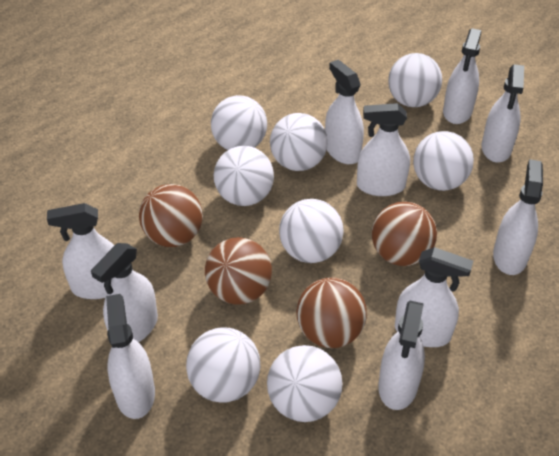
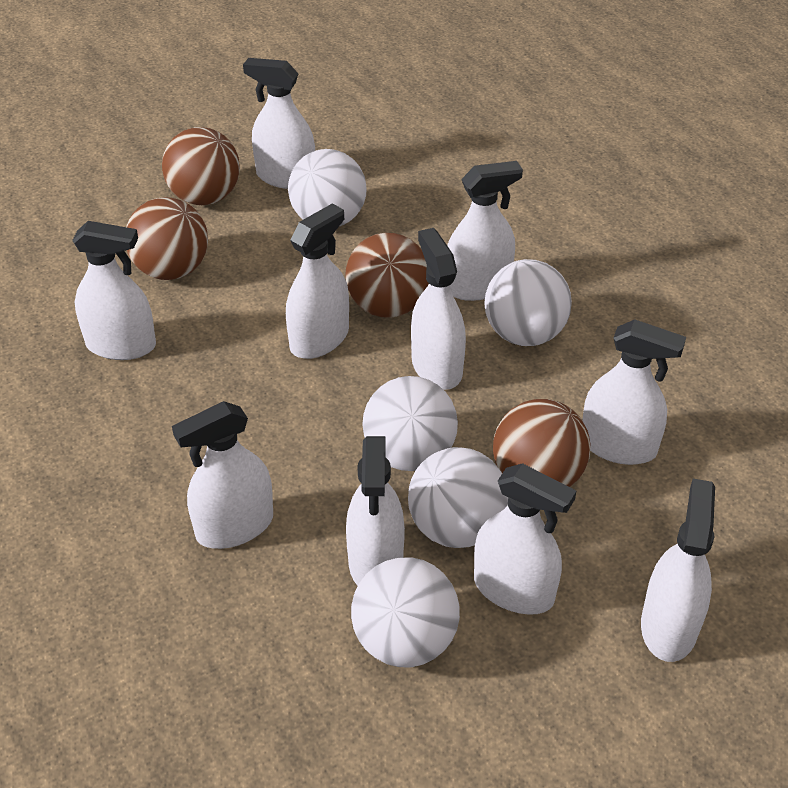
white ball: 8 -> 5

